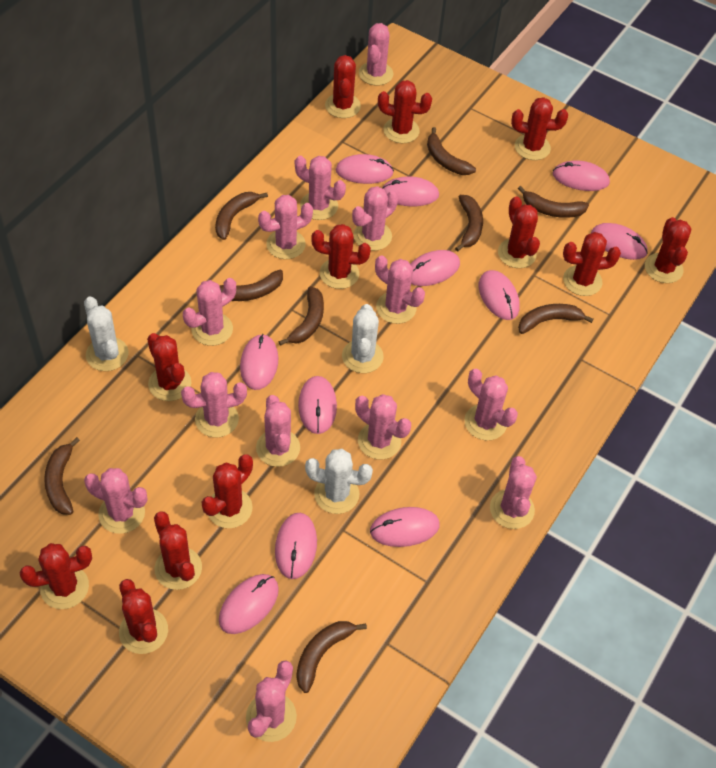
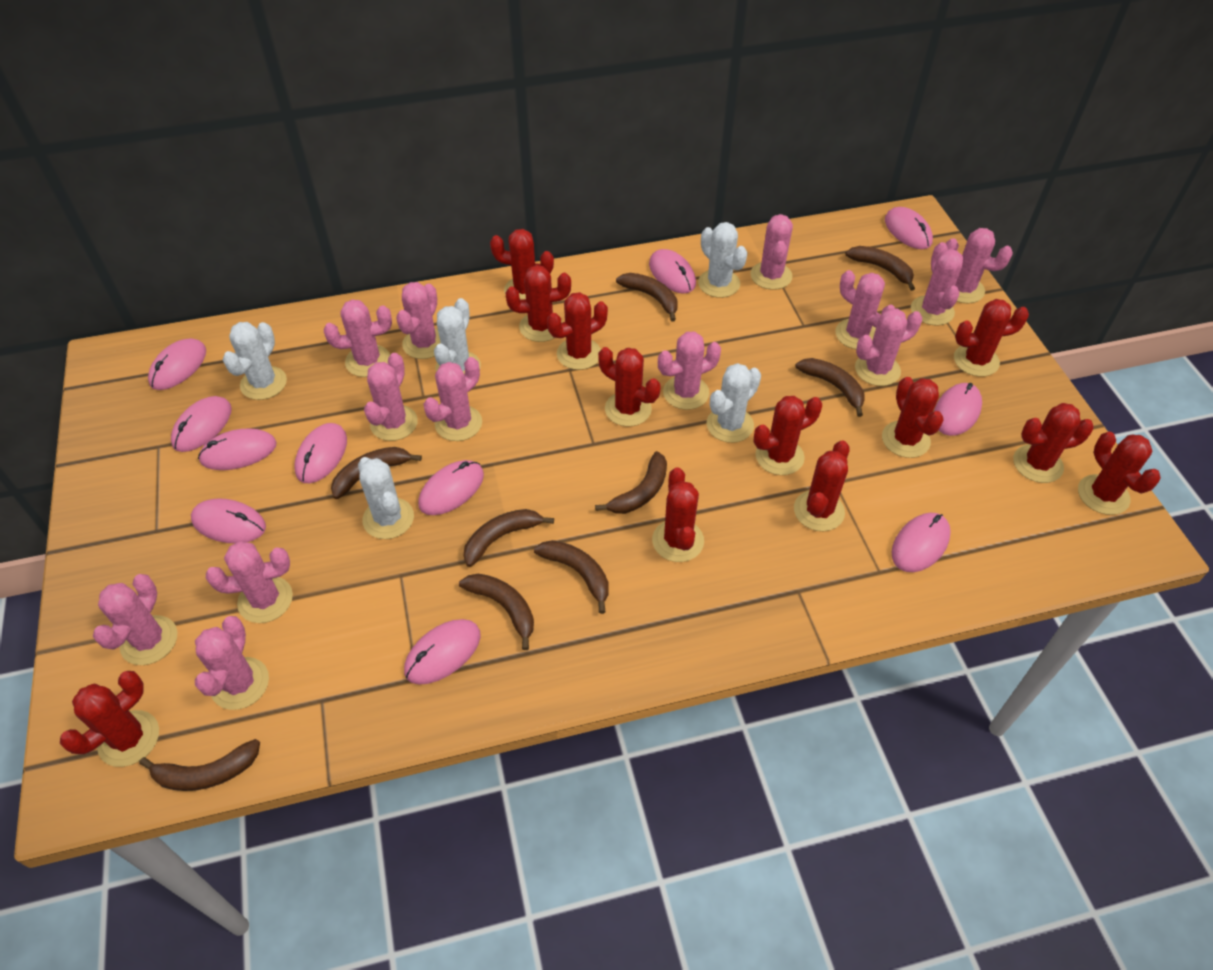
white cactus: 3 -> 5

